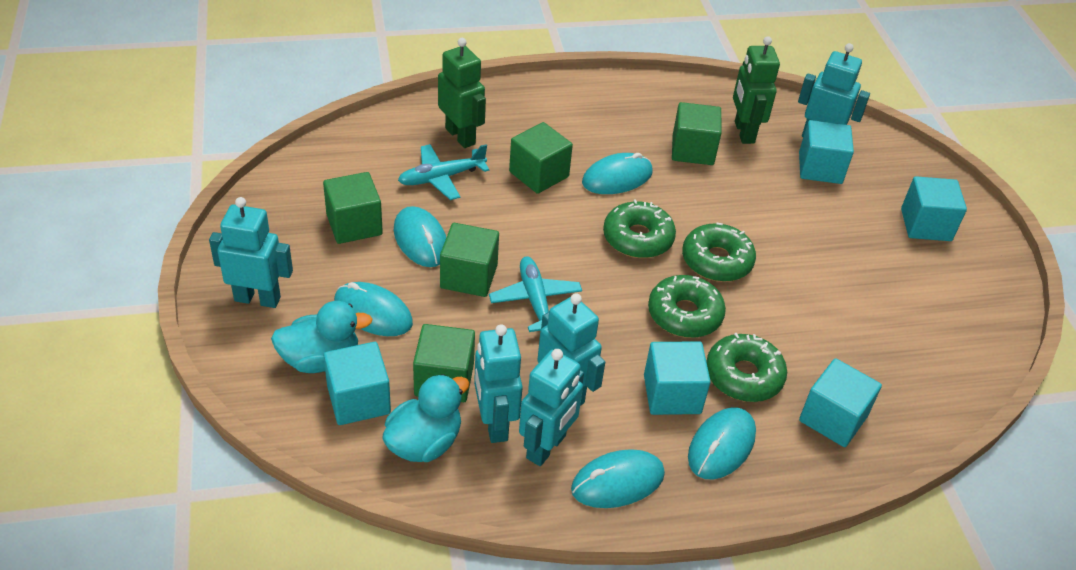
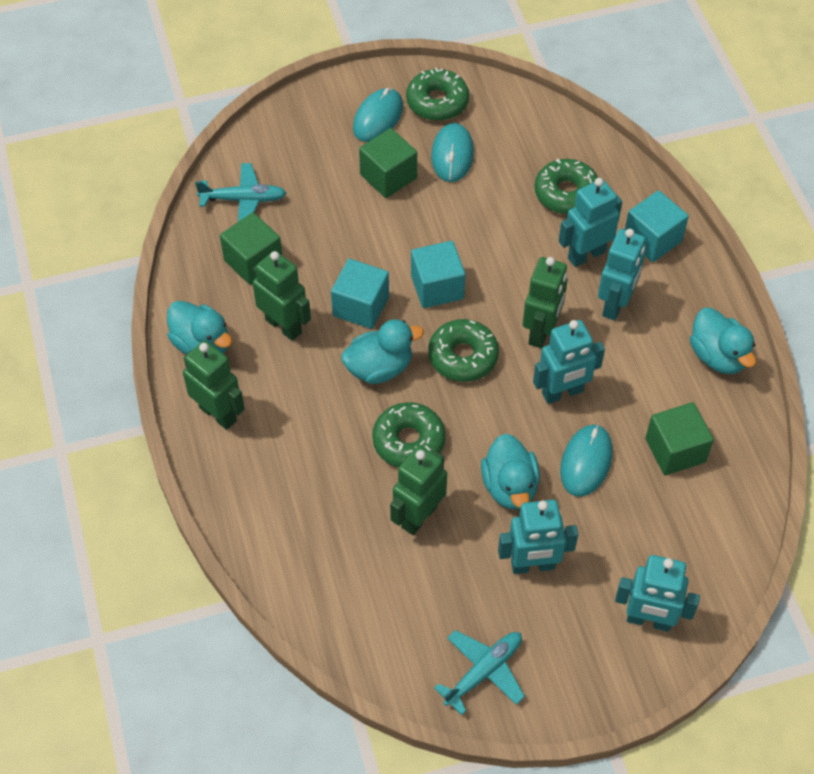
green cube: 5 -> 3
green robot: 2 -> 4
turquoise cube: 5 -> 3
turquoise duck: 2 -> 4
turquoise mouse: 5 -> 3

